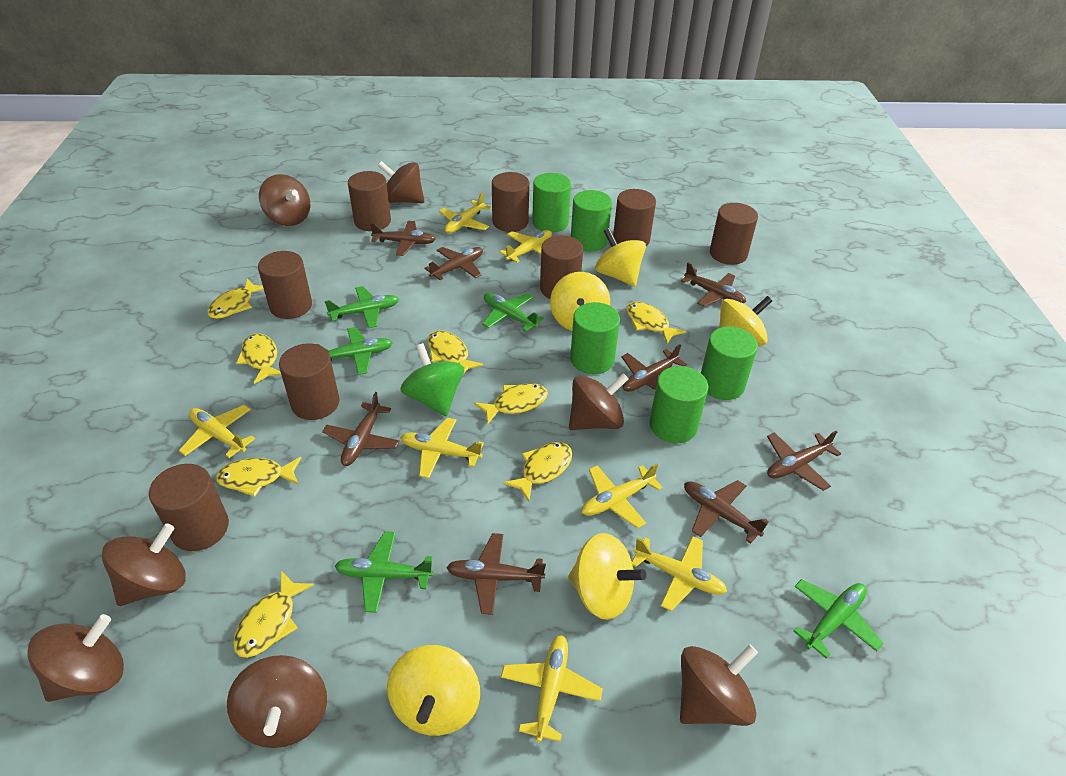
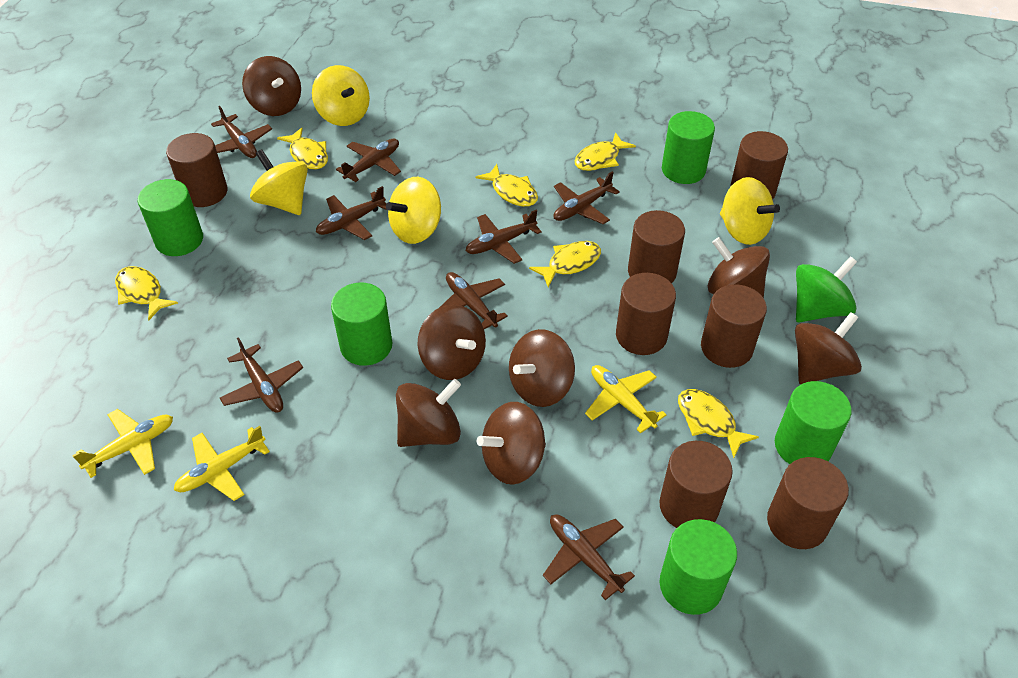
brown cylinder: 8 -> 7
green plane: 5 -> 0
yellow fish: 8 -> 6
yellow plane: 7 -> 3
yellow spinning top: 5 -> 4

